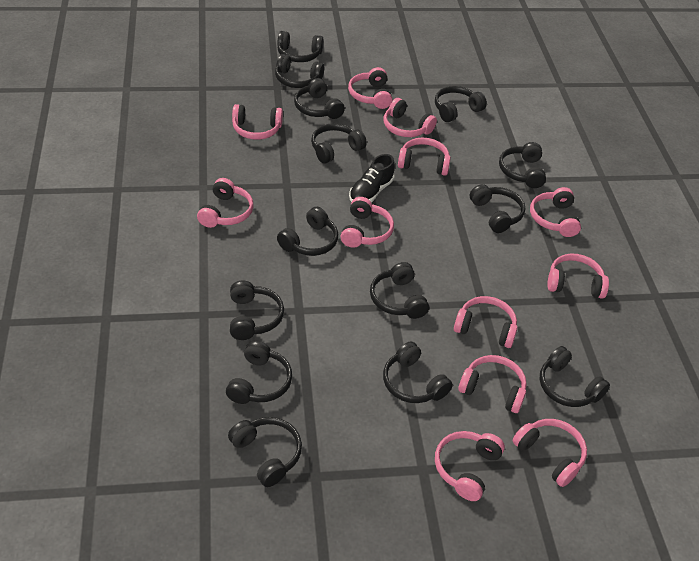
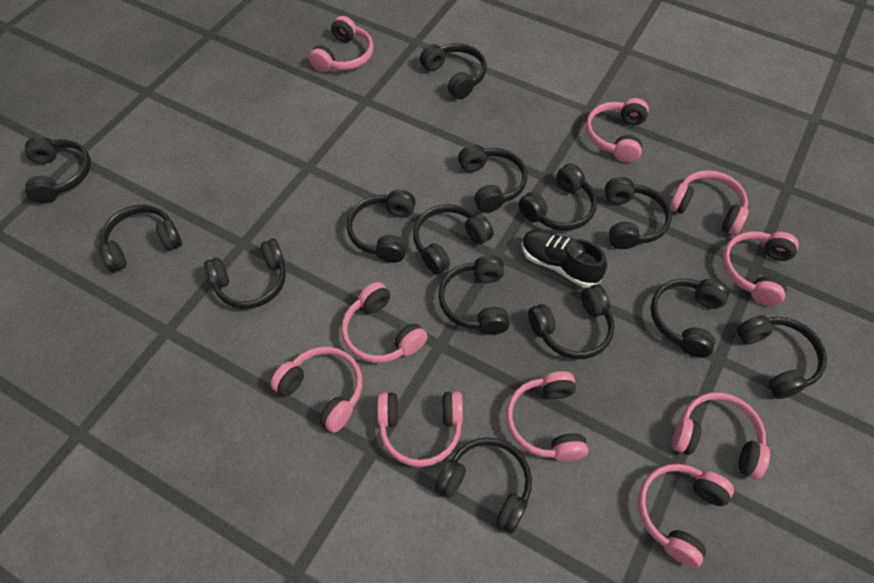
pink headphones: 12 -> 10

